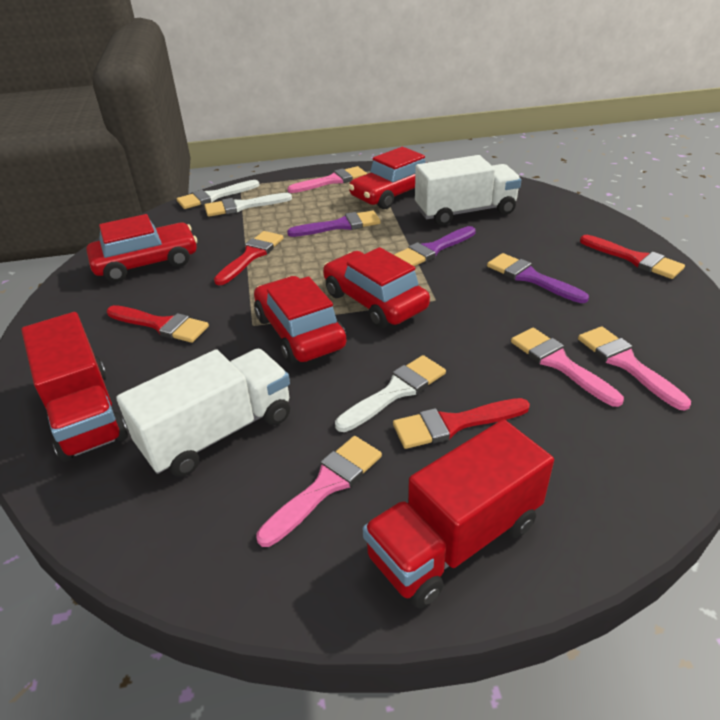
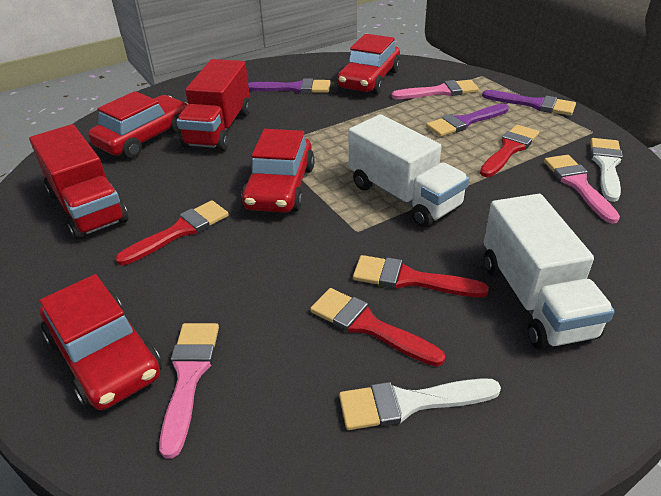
pink brush: 4 -> 3
white brush: 3 -> 2

